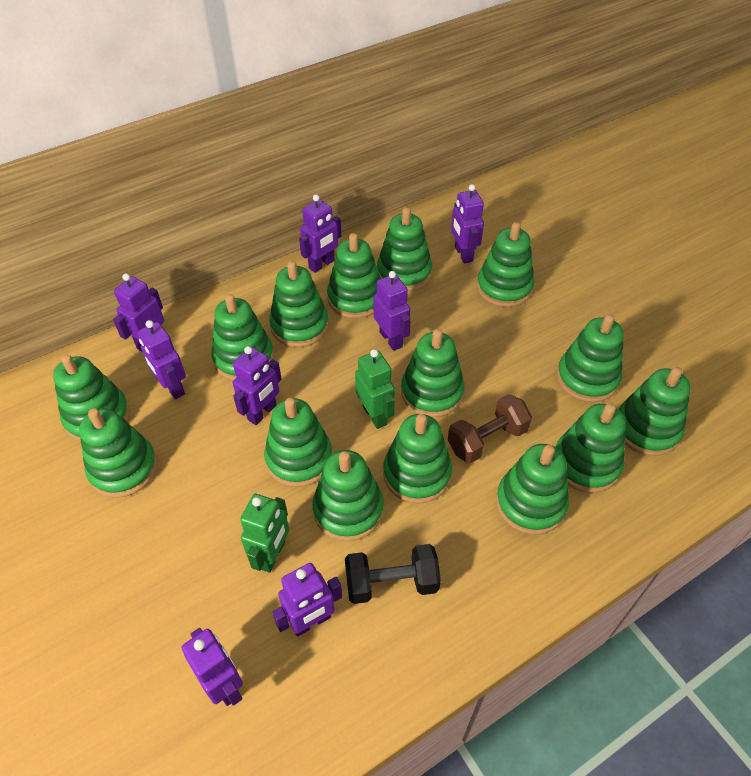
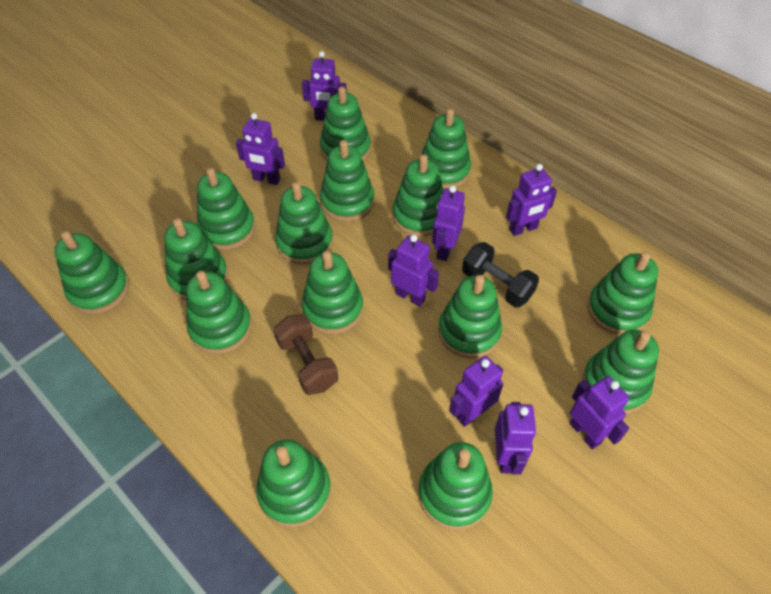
green robot: 2 -> 0

